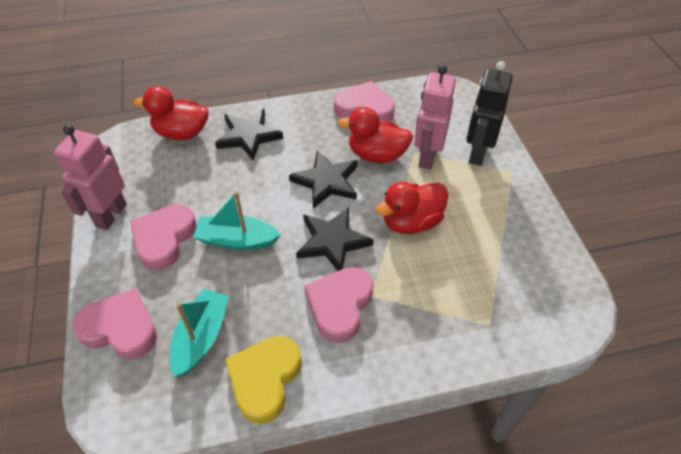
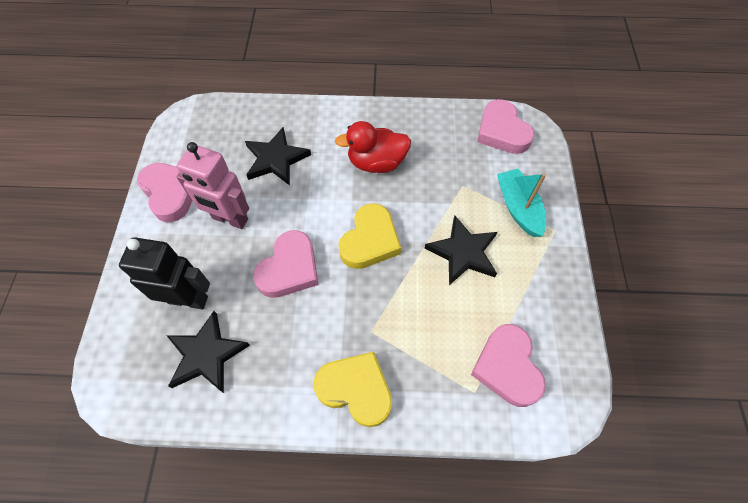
pink robot: 2 -> 1
red duck: 3 -> 1
turquoise boat: 2 -> 1
yellow heart: 1 -> 2

